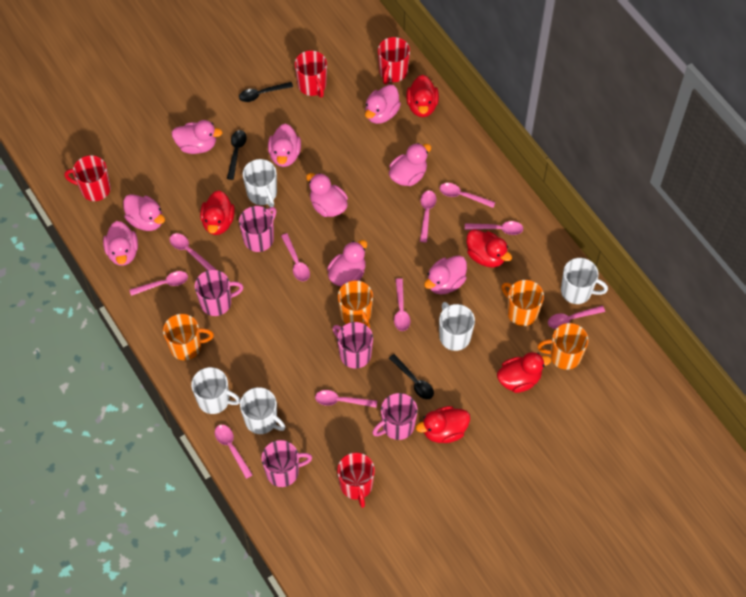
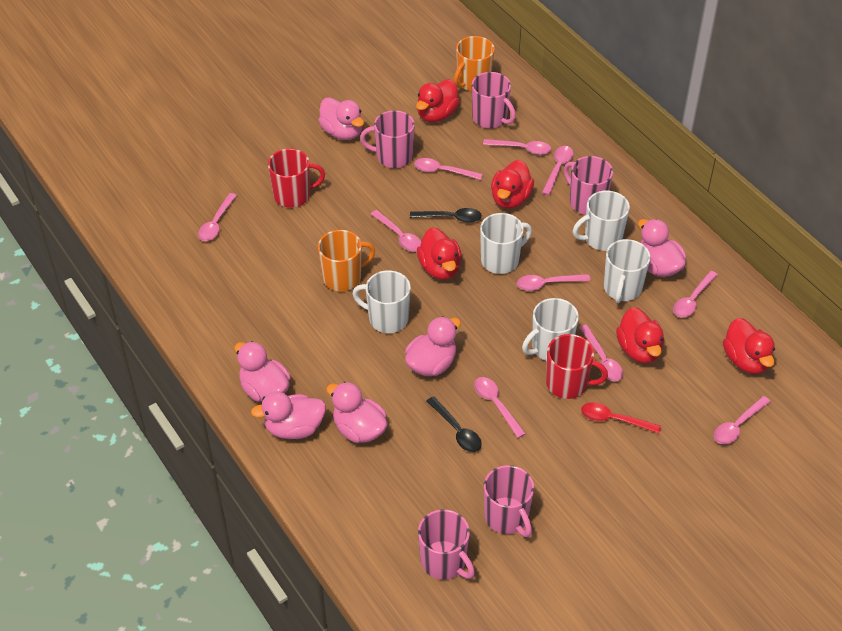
black spoon: 3 -> 2
orange mug: 4 -> 2
pink duck: 9 -> 6
red mug: 4 -> 2
red spoon: 0 -> 1

